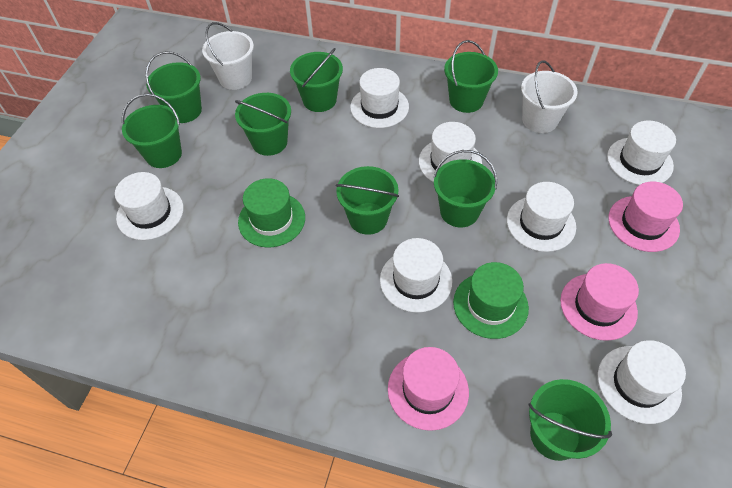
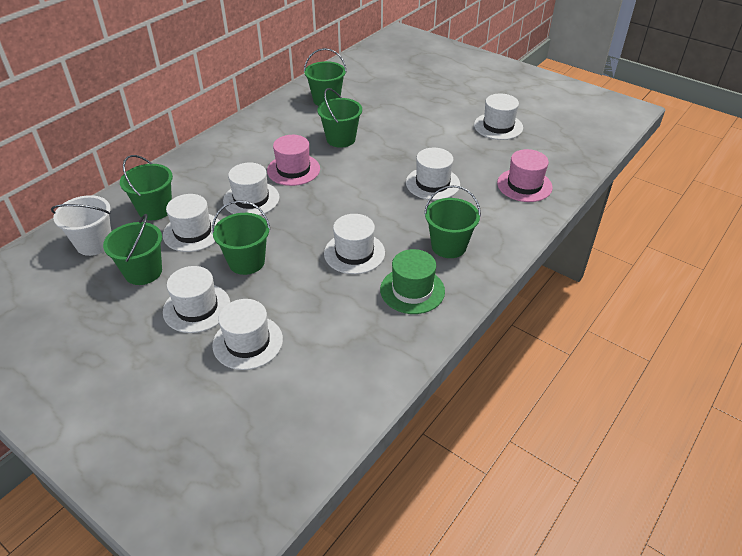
green bucket: 8 -> 6
green hat: 2 -> 1
pink hat: 3 -> 2
white bucket: 2 -> 1

